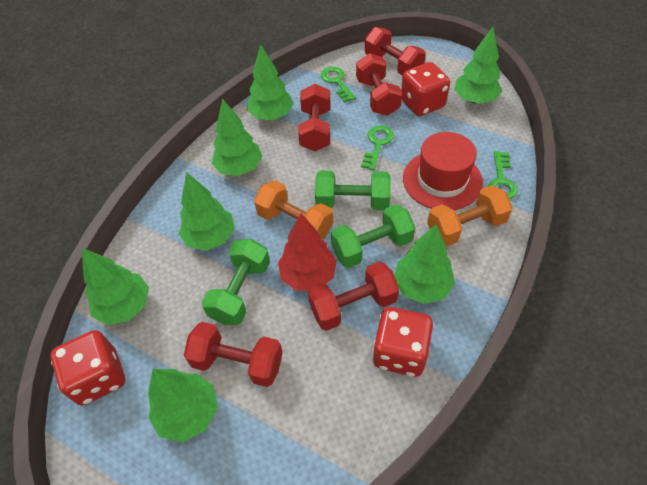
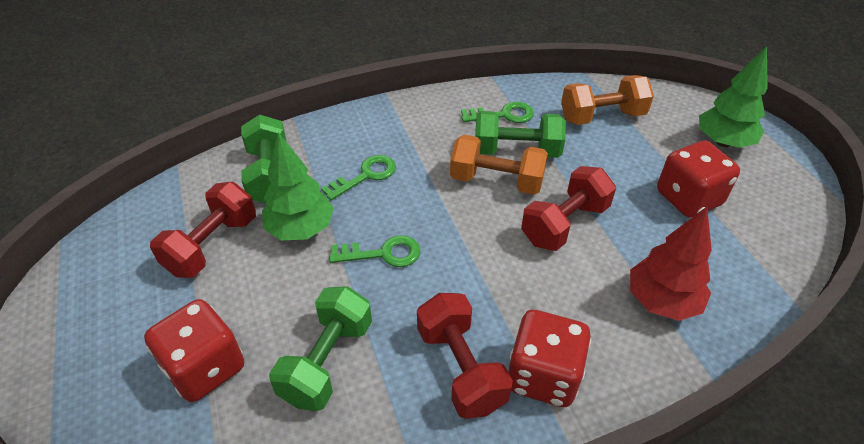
green tree: 7 -> 2
red dumbbell: 5 -> 3
red hat: 1 -> 0

